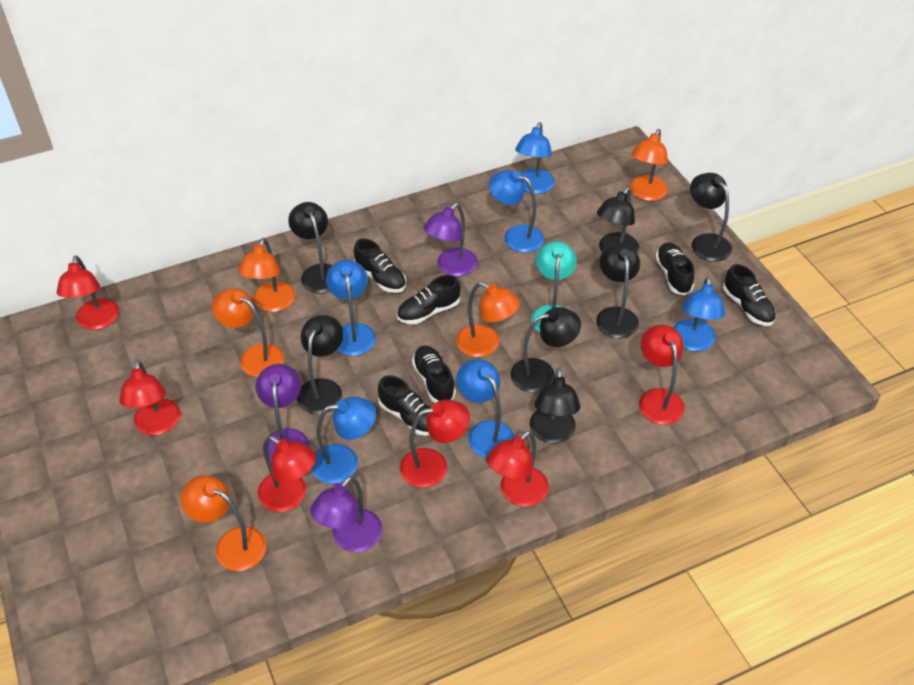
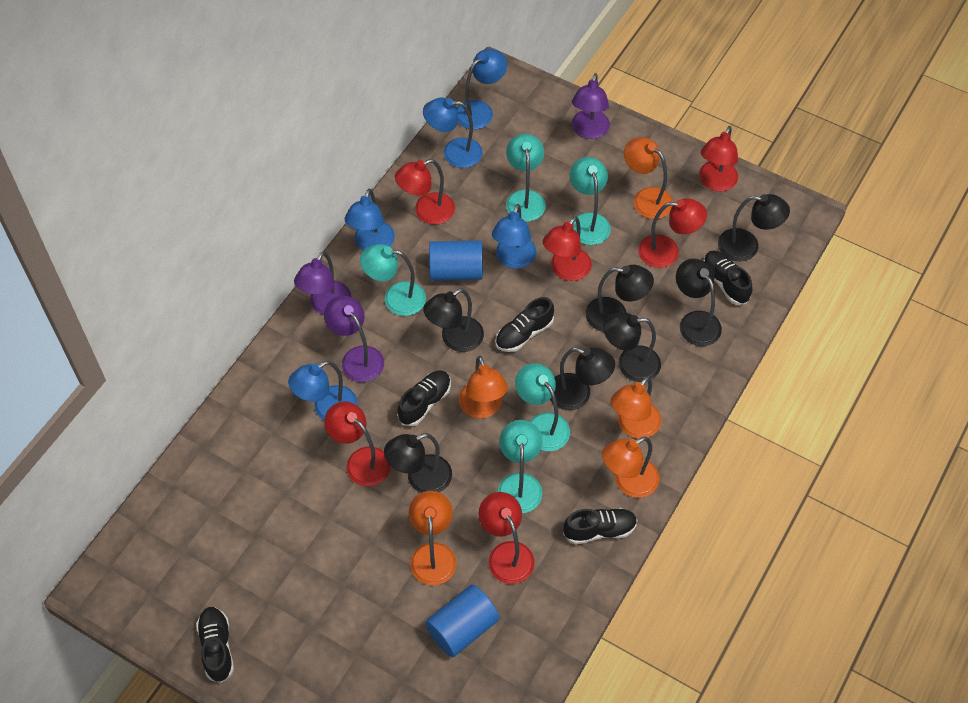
black shoe: 6 -> 5
blue cylinder: 0 -> 2
blue lamp: 6 -> 5
turquoise lamp: 1 -> 5

